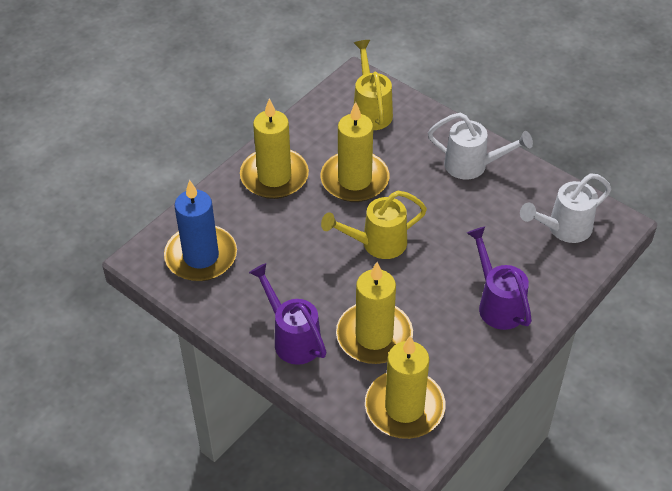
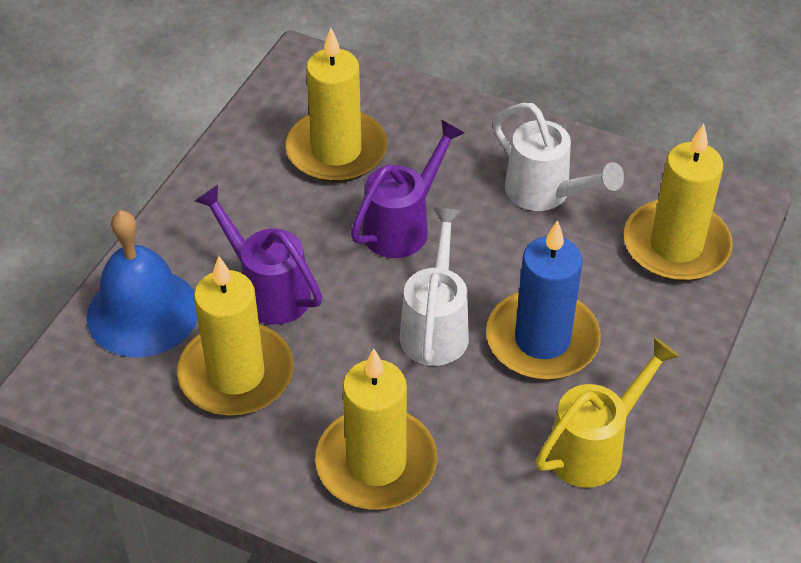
blue bell: 0 -> 1
yellow watering can: 2 -> 1

